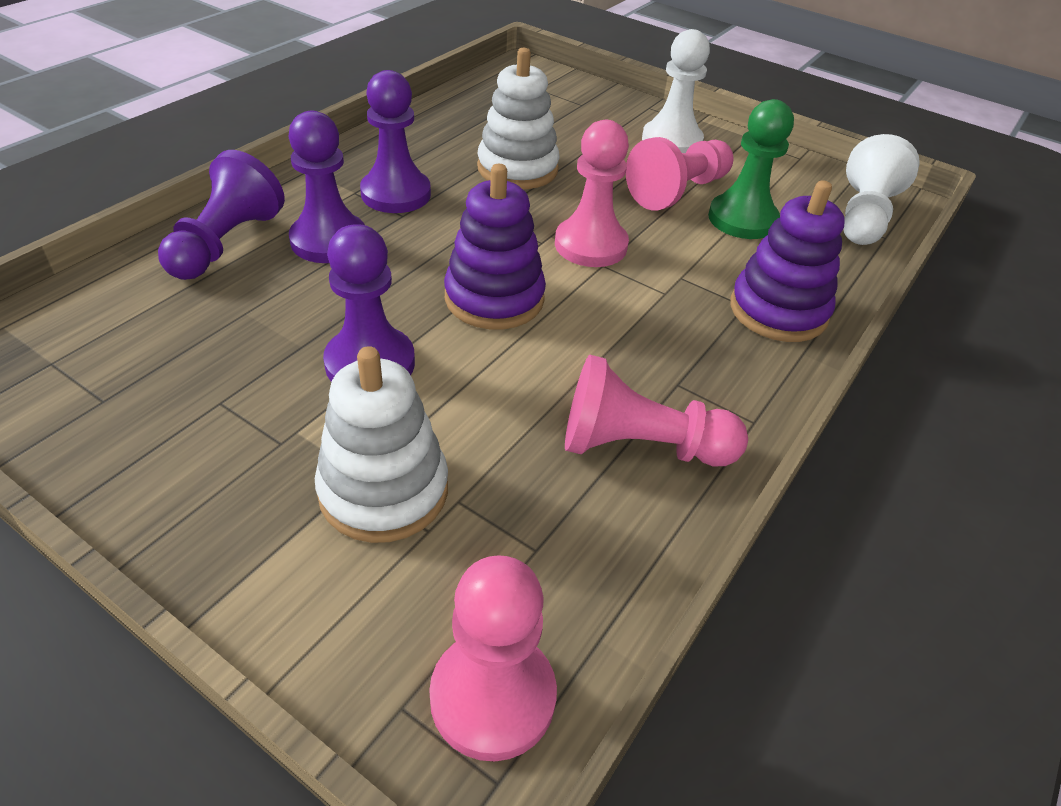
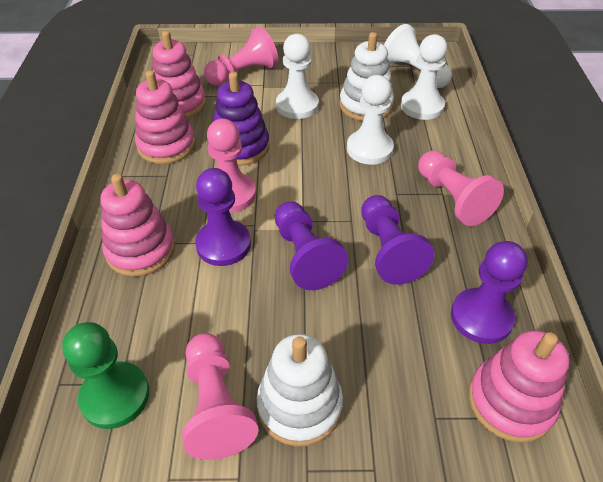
pink stacking toy: 0 -> 4
purple stacking toy: 2 -> 1
white pawn: 2 -> 4

